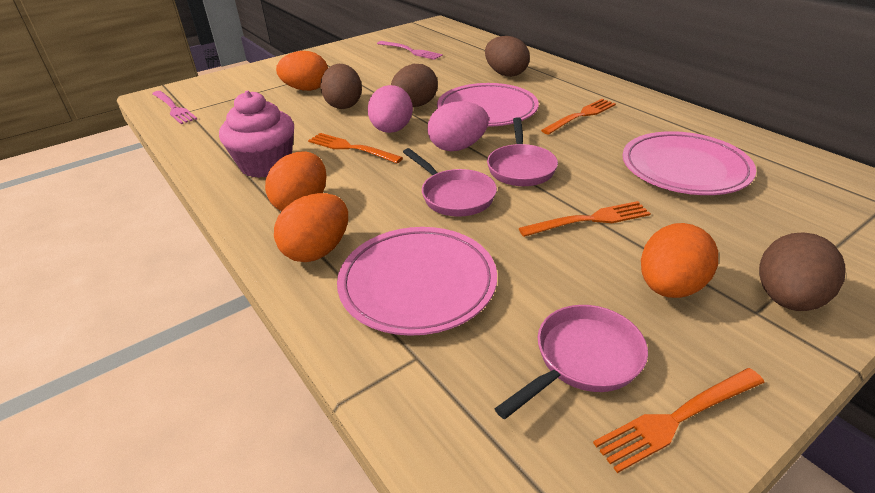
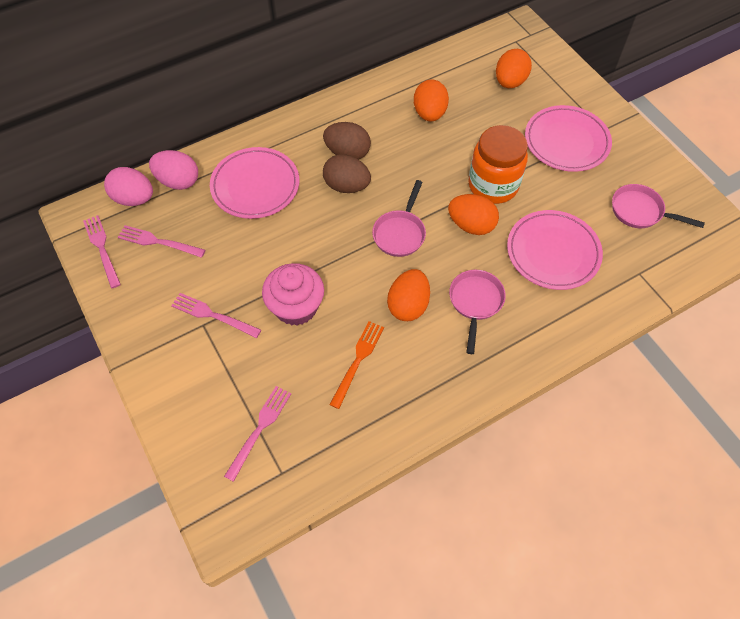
brown egg: 4 -> 2
orange fork: 4 -> 1
orange jar: 0 -> 1
pink fork: 2 -> 4

